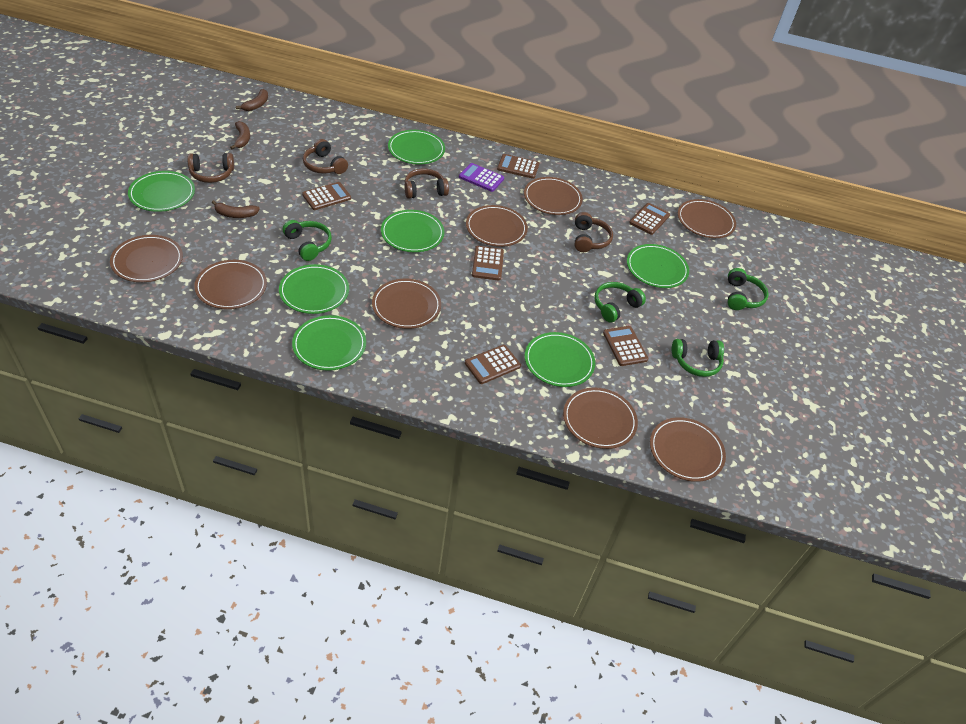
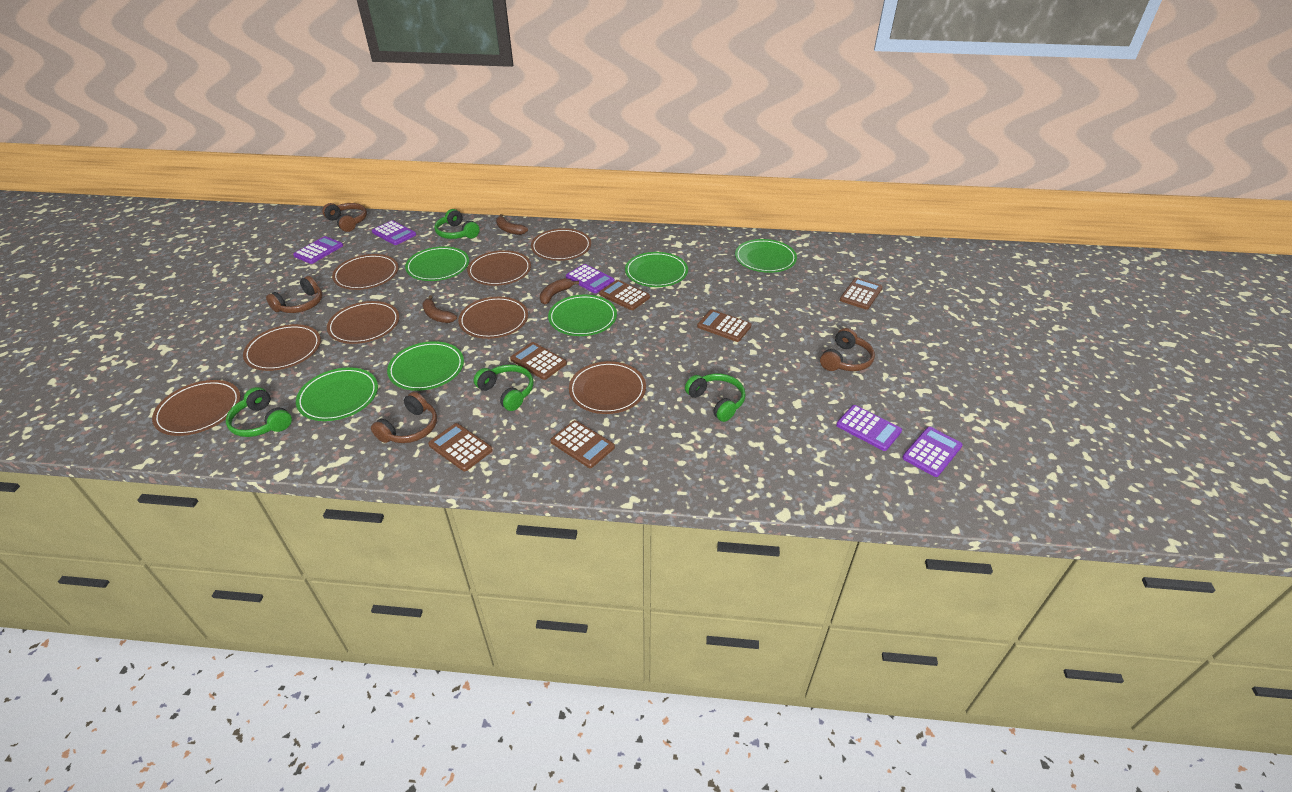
green plate: 7 -> 6
purple calculator: 1 -> 5

